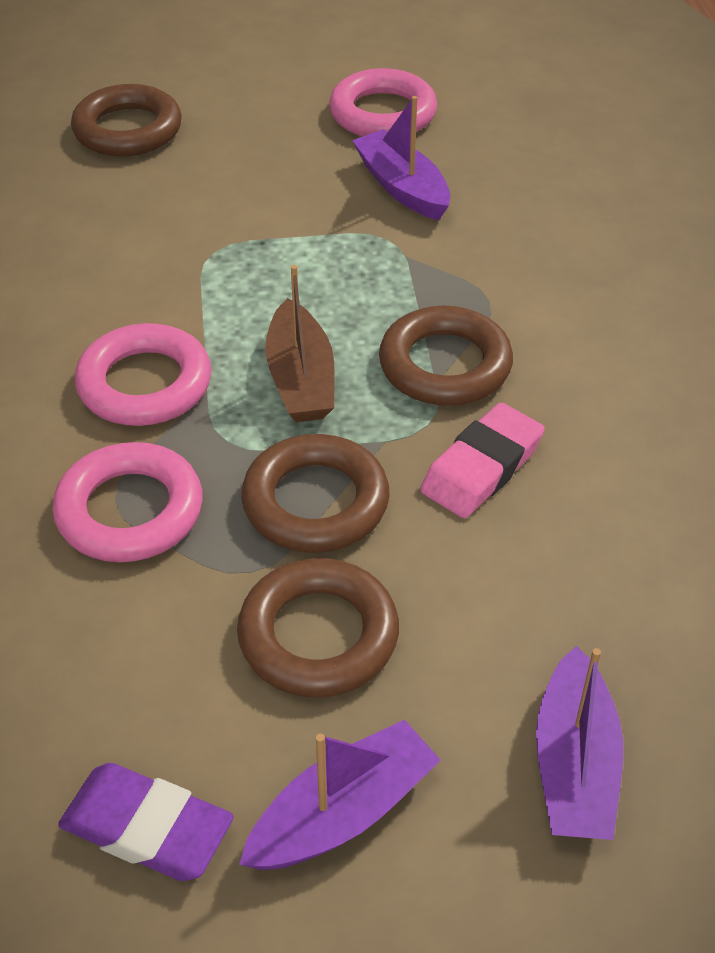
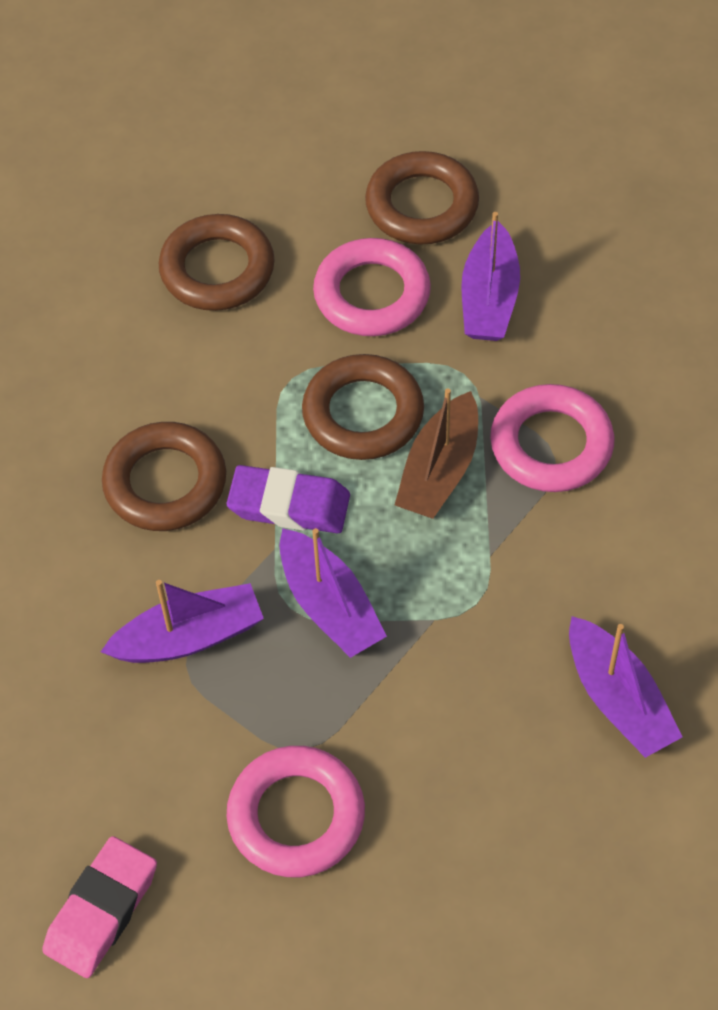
purple boat: 3 -> 4

